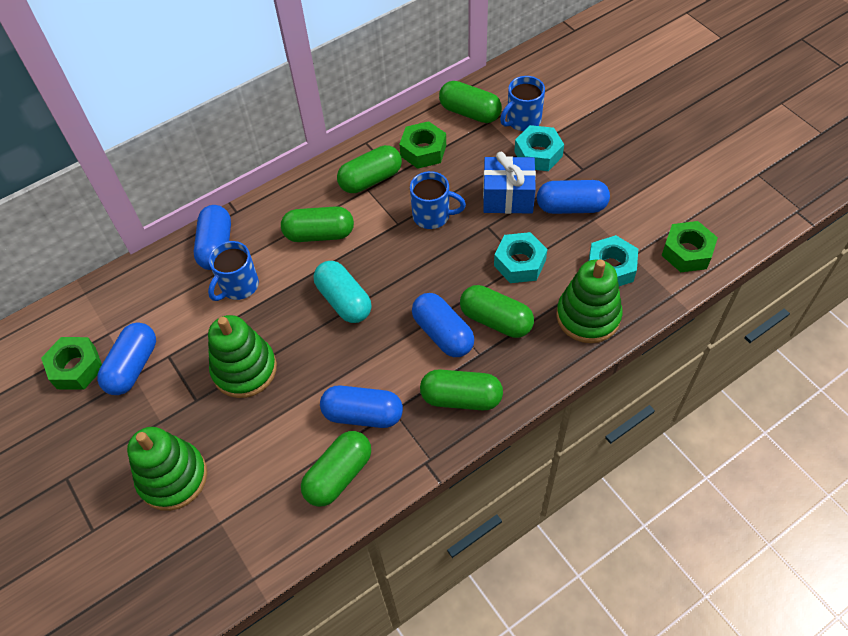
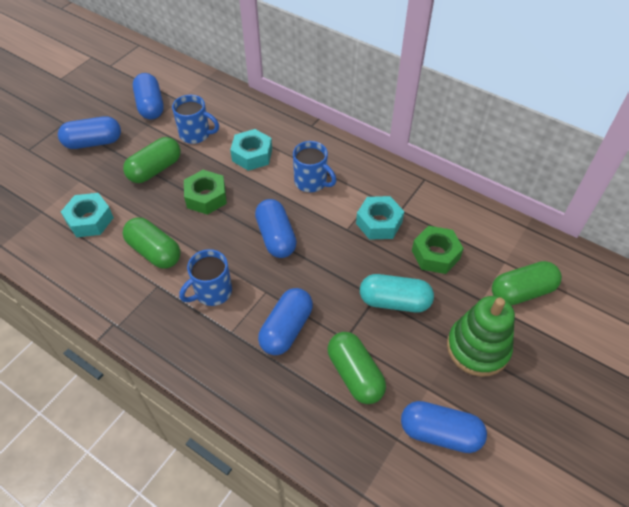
blue gift: 1 -> 0
green capsule: 6 -> 4
green nut: 3 -> 2
green stacking toy: 3 -> 1

